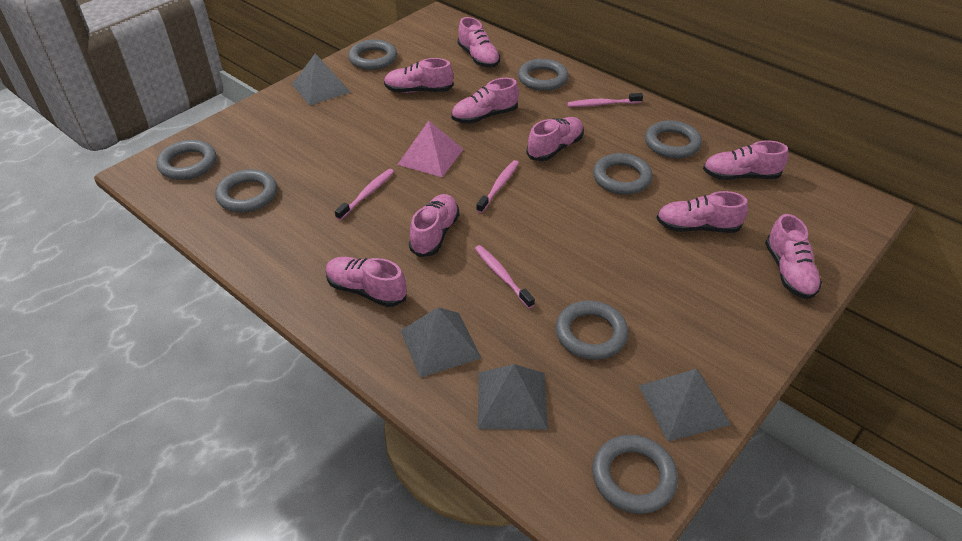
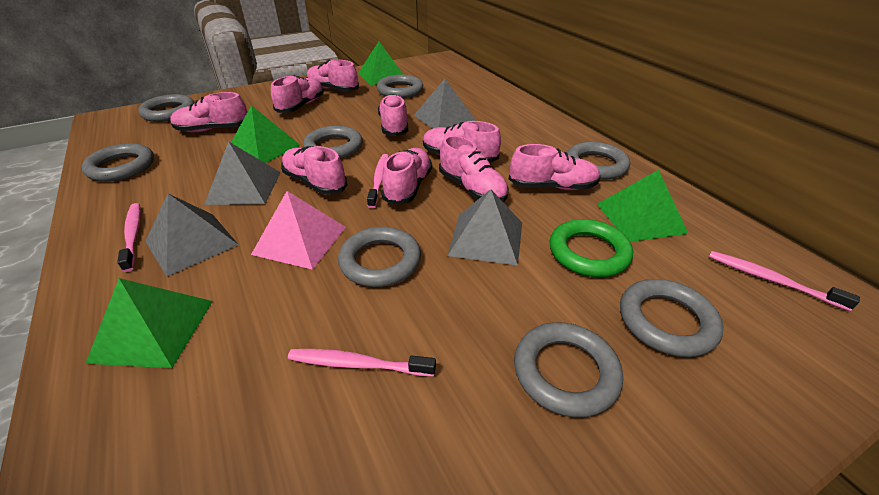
green pyramid: 0 -> 4
green ring: 0 -> 1

